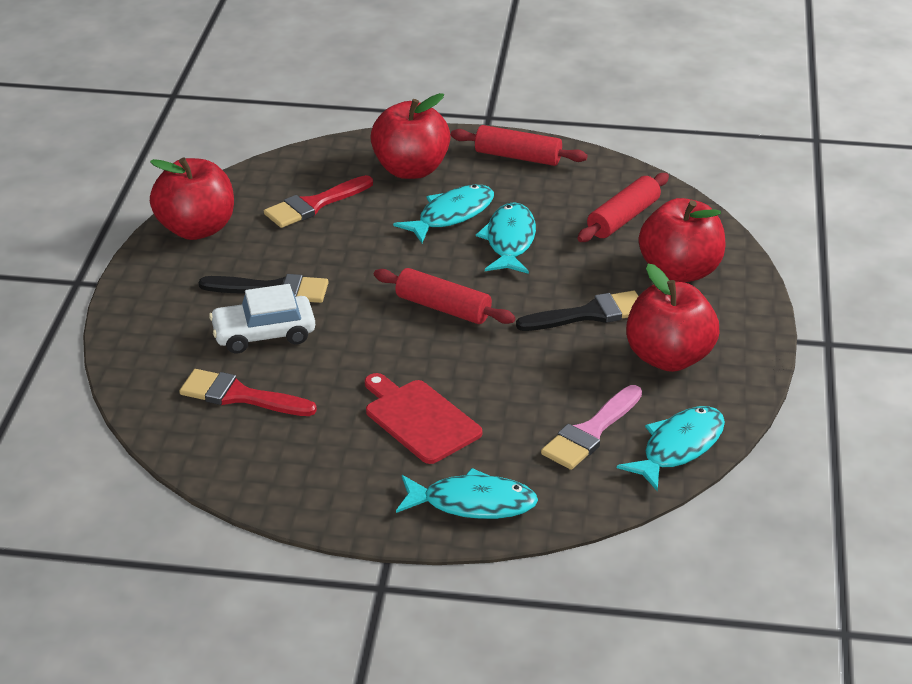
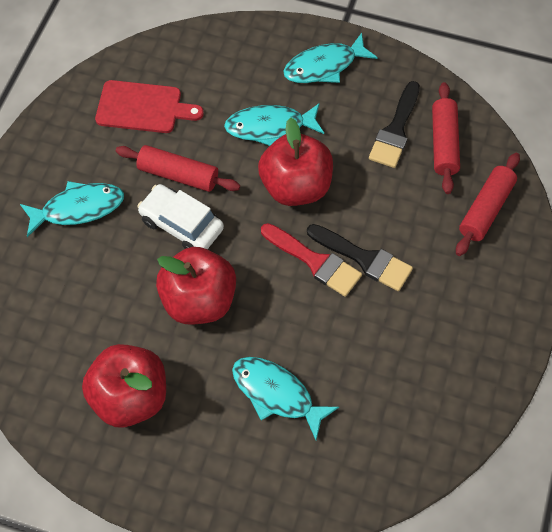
pink brush: 1 -> 0
red apple: 4 -> 3
red brush: 2 -> 1

